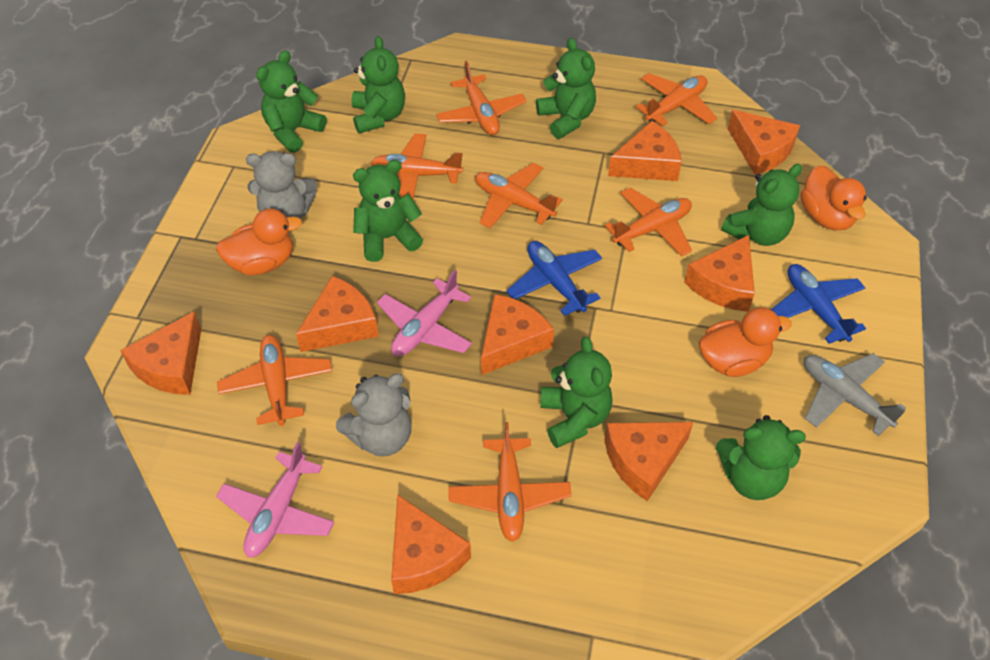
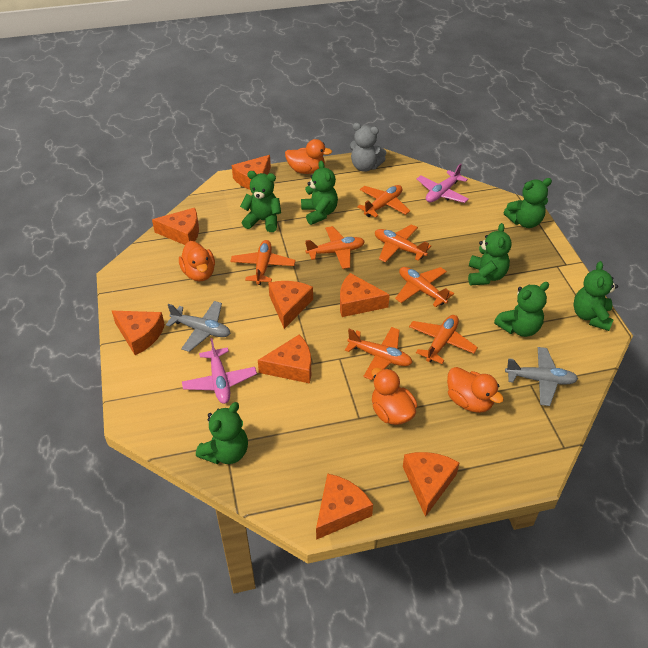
blue plane: 2 -> 0
grey plane: 1 -> 2
grey teddy bear: 2 -> 1
orange duck: 3 -> 4

